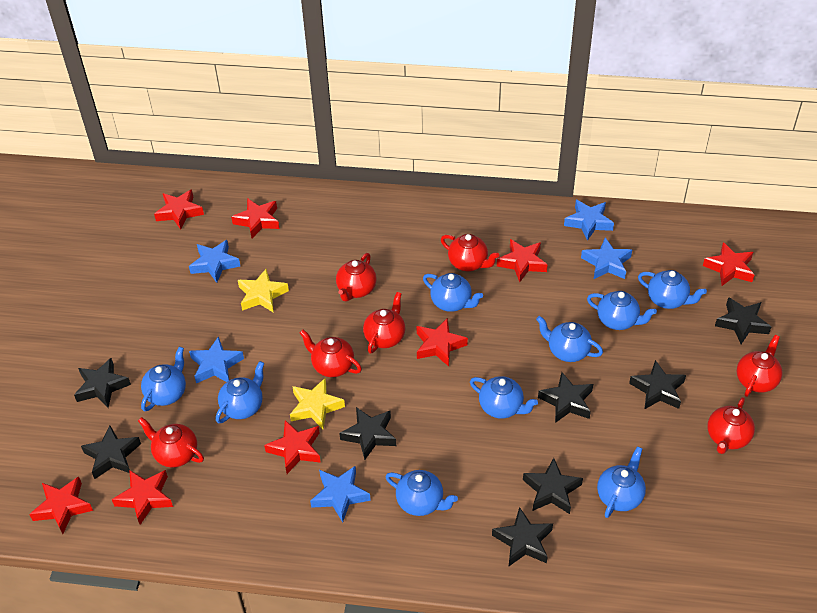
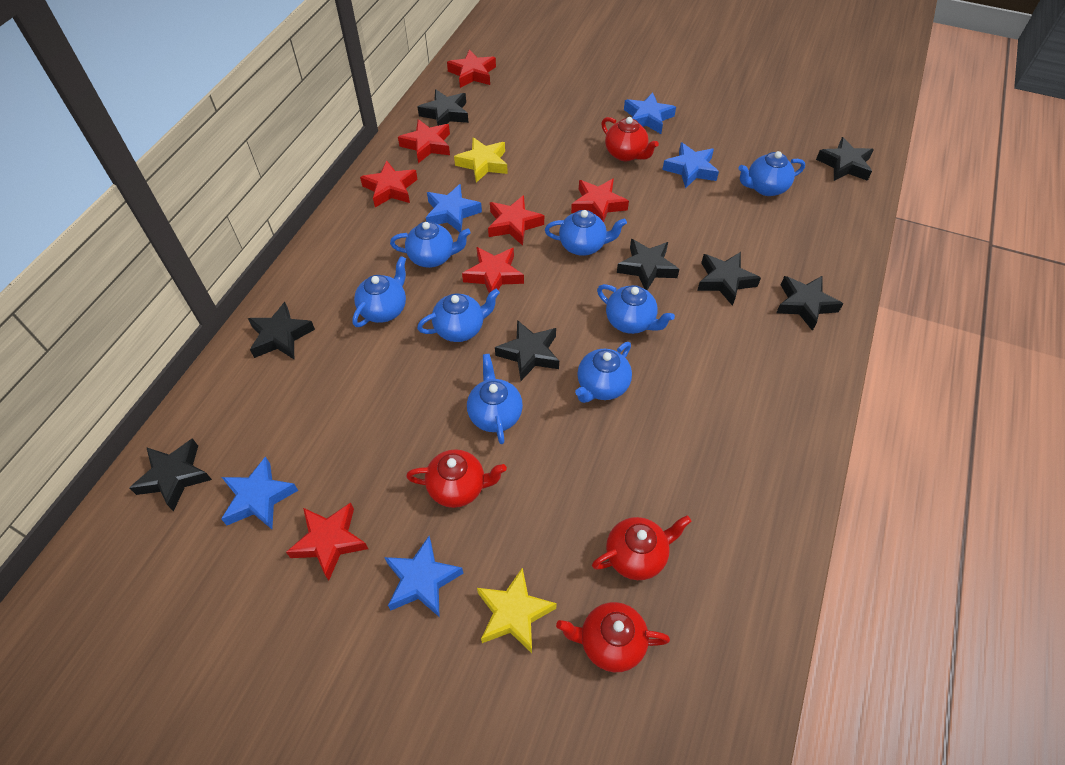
blue teapot: 9 -> 8
red star: 8 -> 7
red teapot: 7 -> 4

